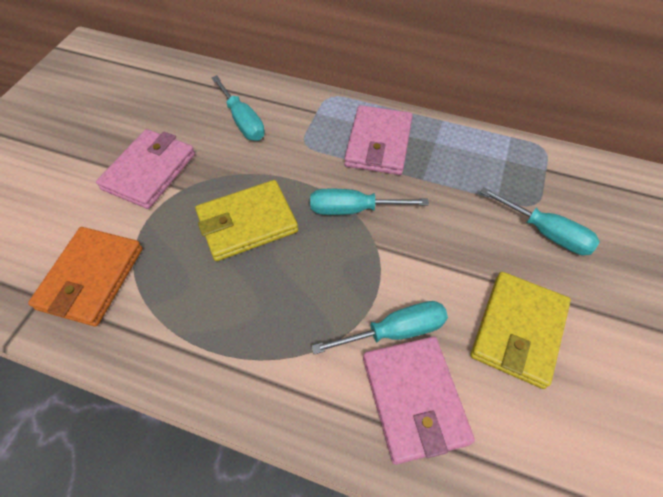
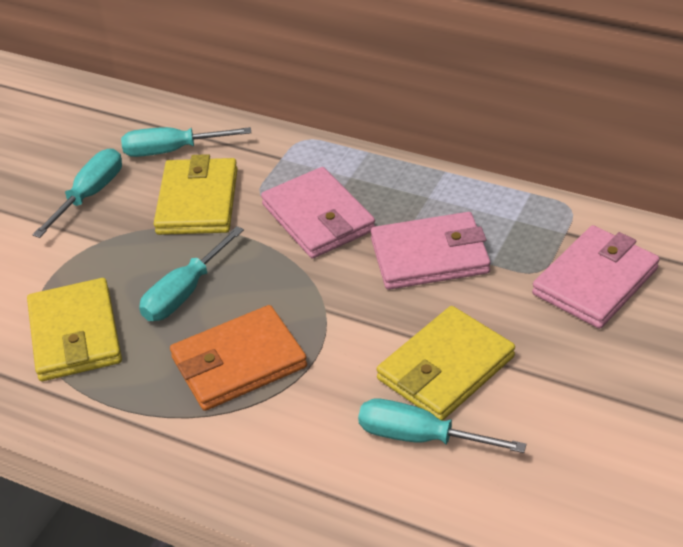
yellow wallet: 2 -> 3

